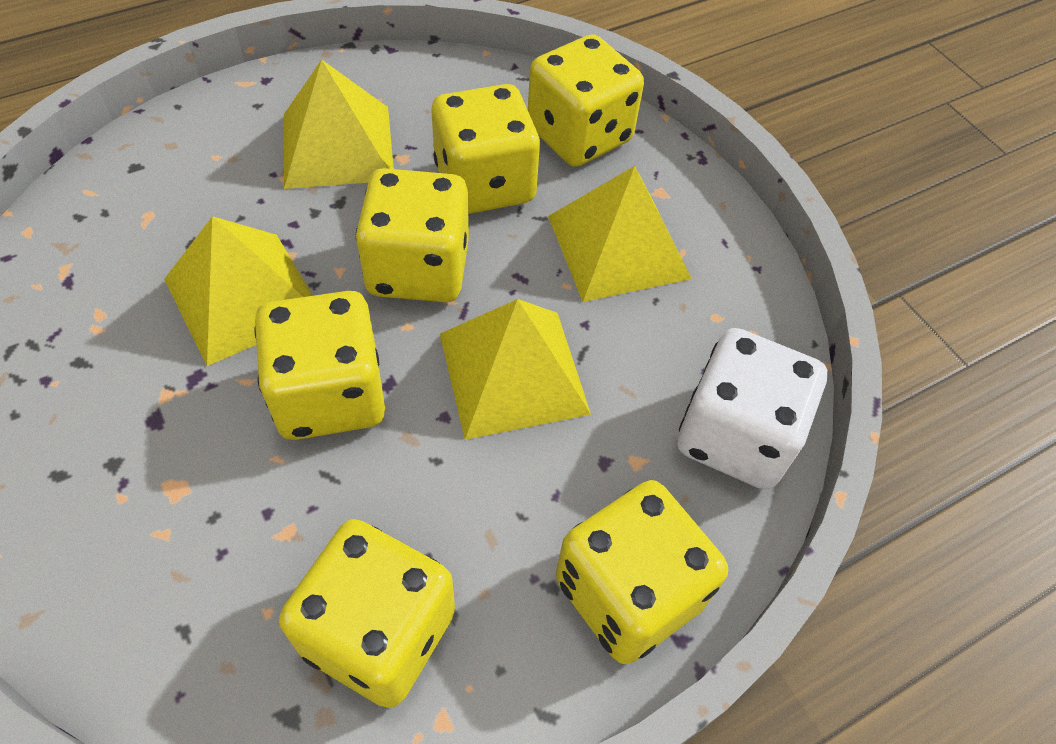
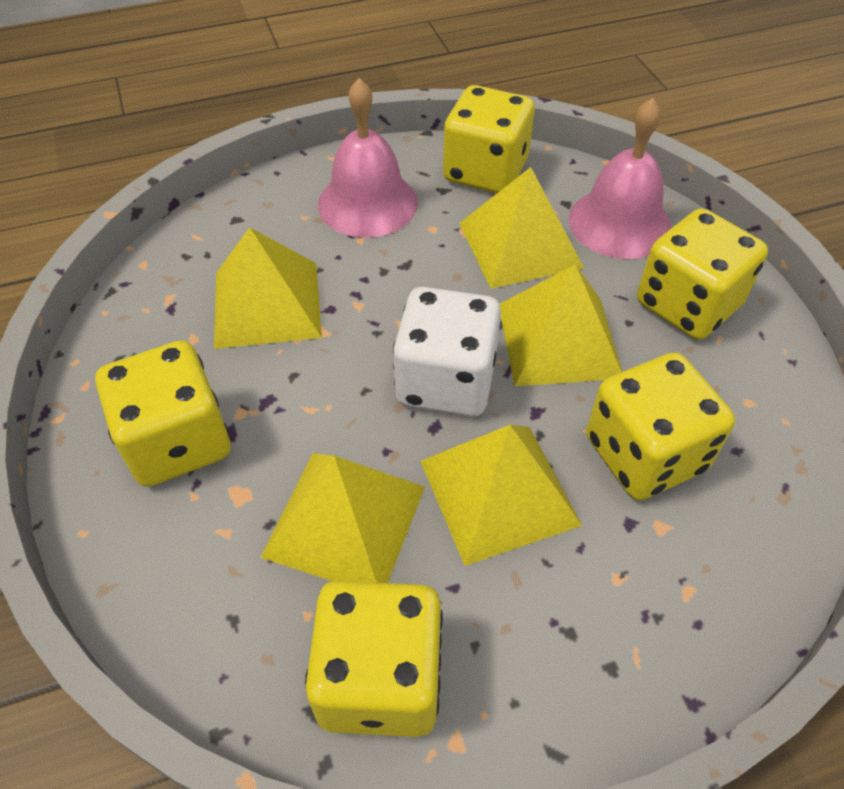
pink bell: 0 -> 2
yellow dice: 6 -> 5
yellow pyramid: 4 -> 5

